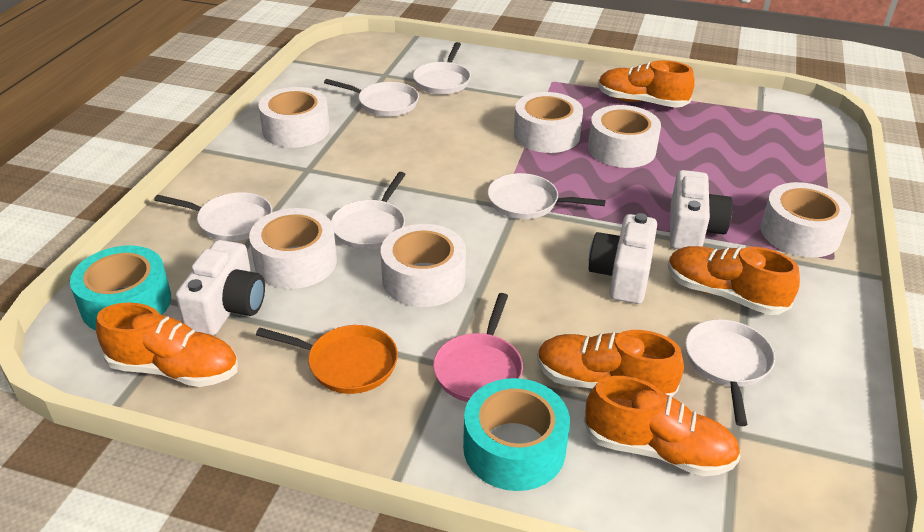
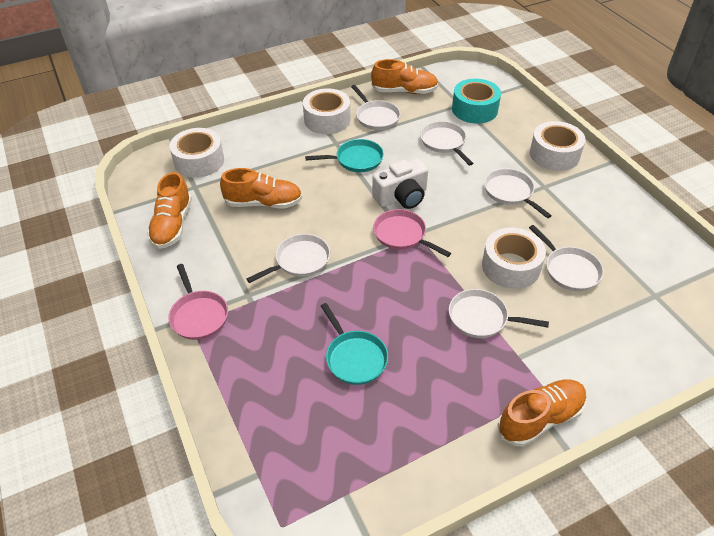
orange pan: 1 -> 0
orange shoe: 5 -> 4
pink pan: 1 -> 2
turquoise pan: 0 -> 2
turquoise tape: 2 -> 1
white camera: 3 -> 1
white tape: 6 -> 4

